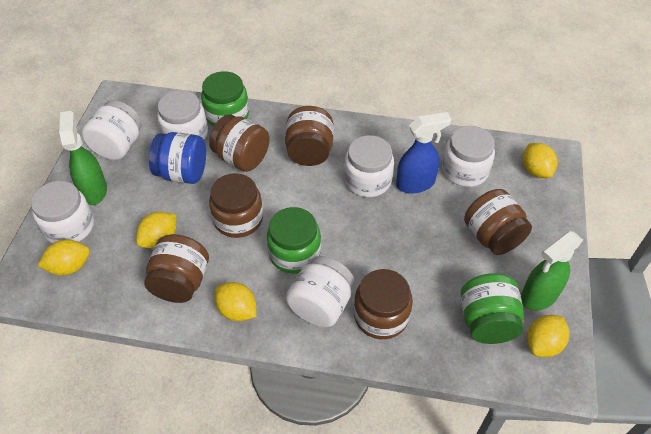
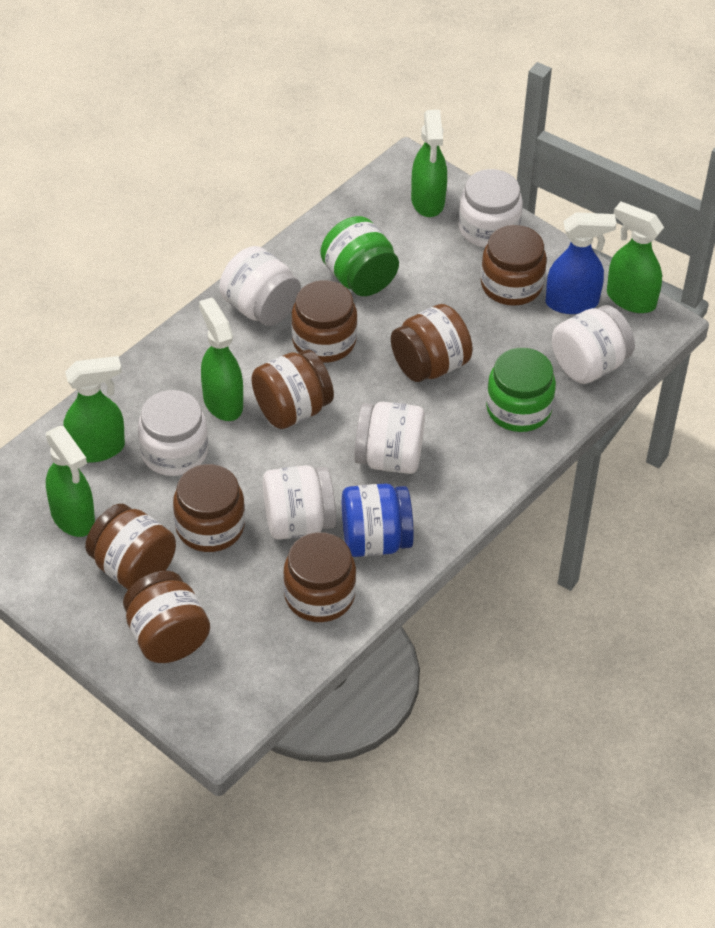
brown jar: 6 -> 8
green jar: 3 -> 2
green spray bottle: 2 -> 5
yellow lemon: 5 -> 0

